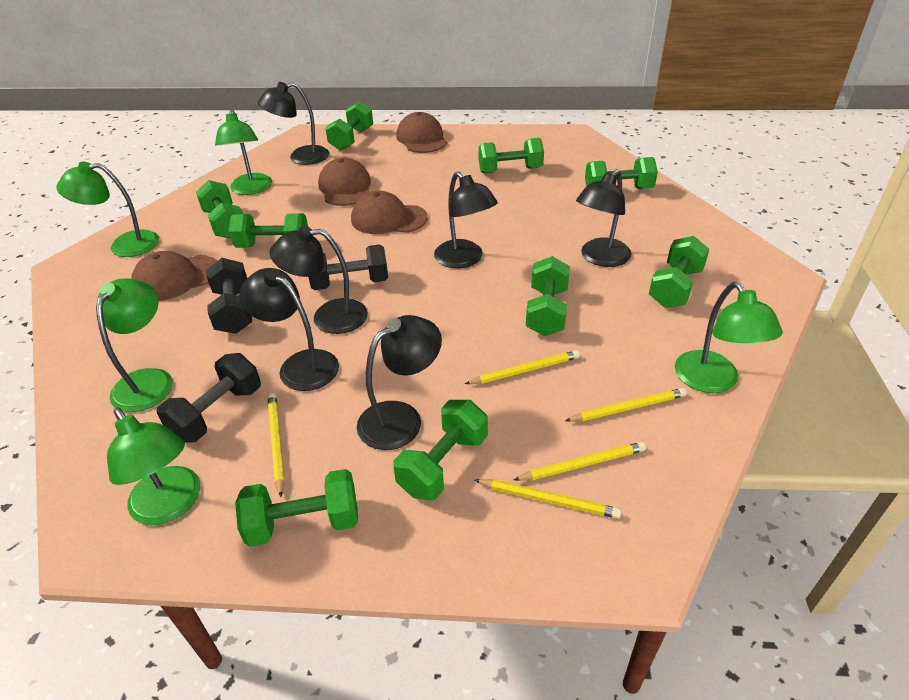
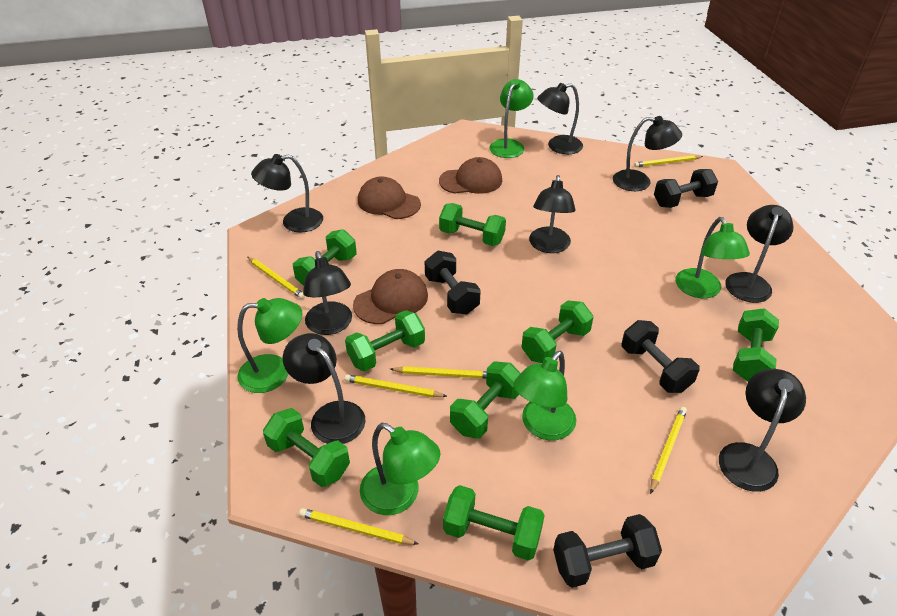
black dumbbell: 3 -> 4
black lamp: 6 -> 8
brown cap: 4 -> 3
green dumbbell: 9 -> 8
yellow pencil: 5 -> 6

